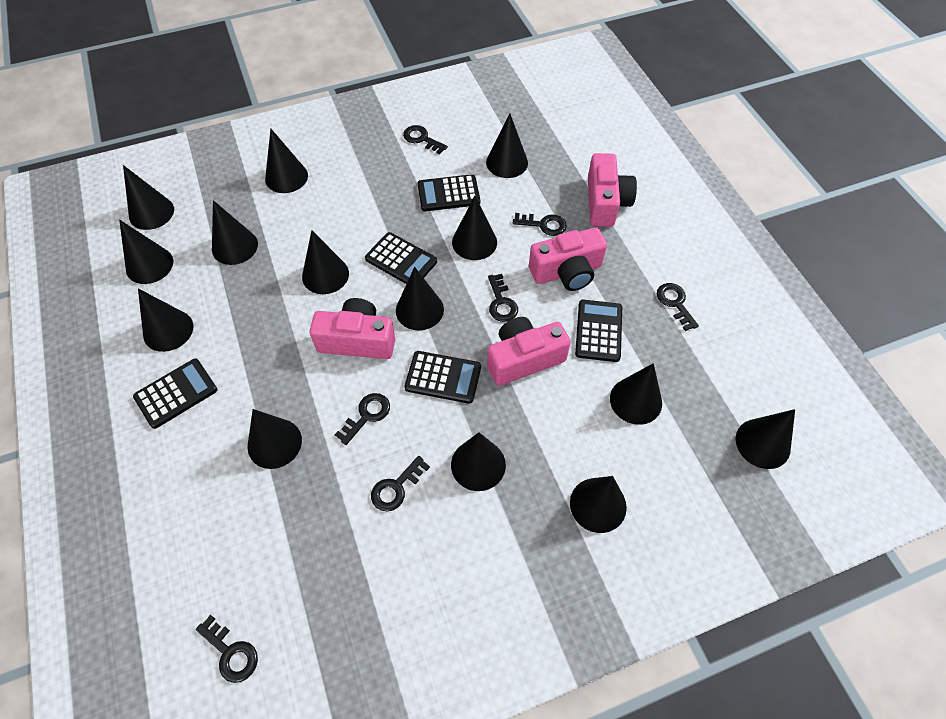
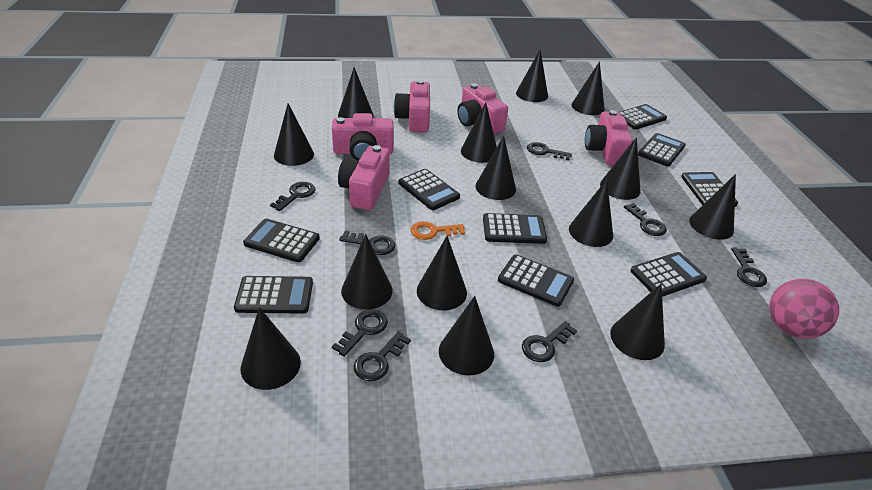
black calculator: 5 -> 9
black key: 7 -> 8
orange key: 0 -> 1
pink ball: 0 -> 1
pink camera: 4 -> 5

